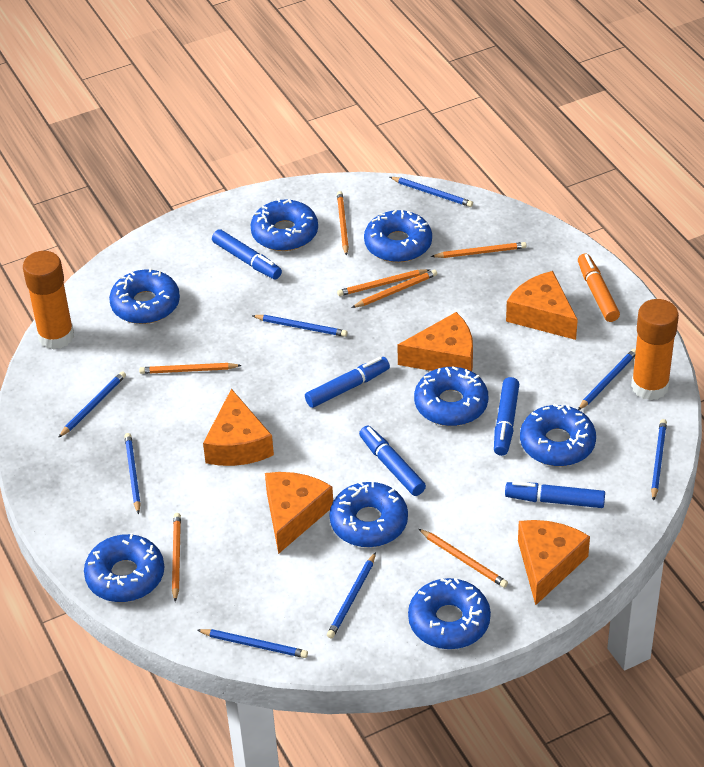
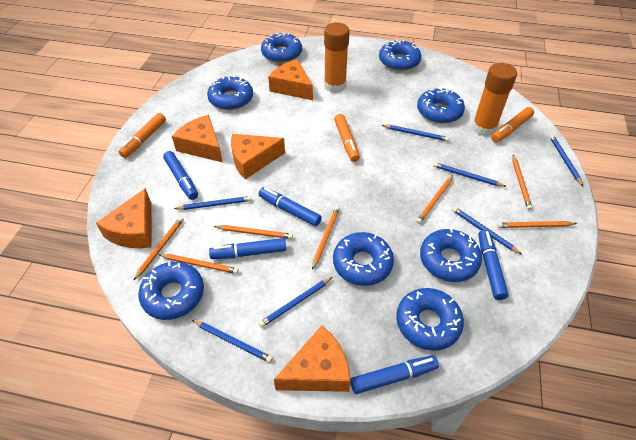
blue pencil: 8 -> 7
orange marker: 1 -> 3

